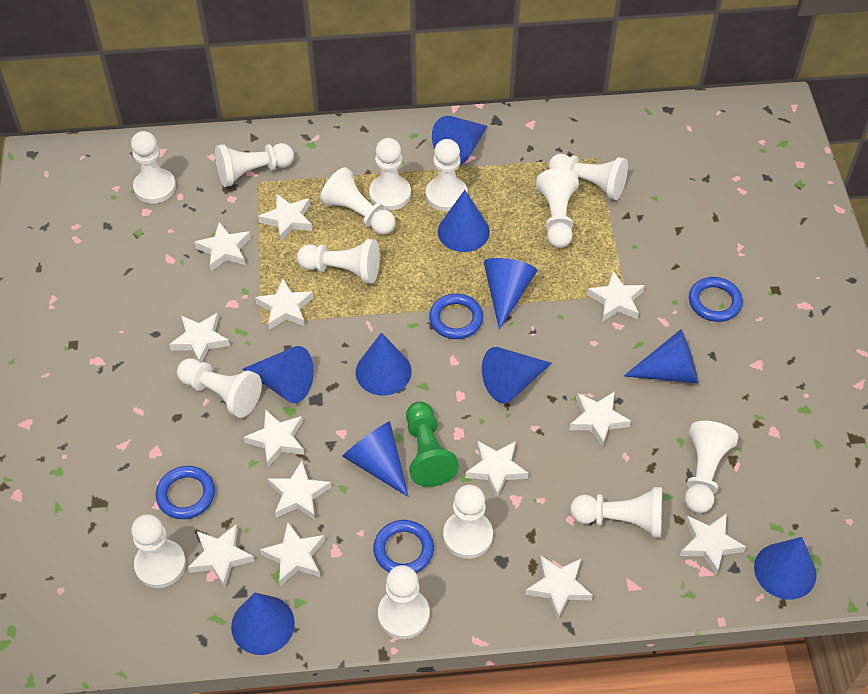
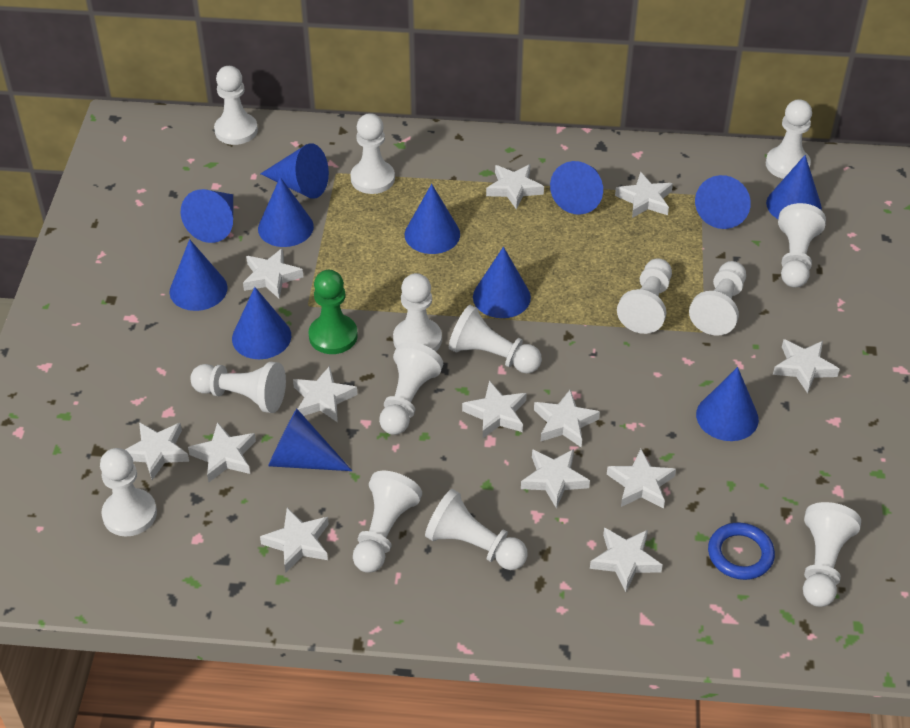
blue cone: 10 -> 12
blue ring: 4 -> 1

